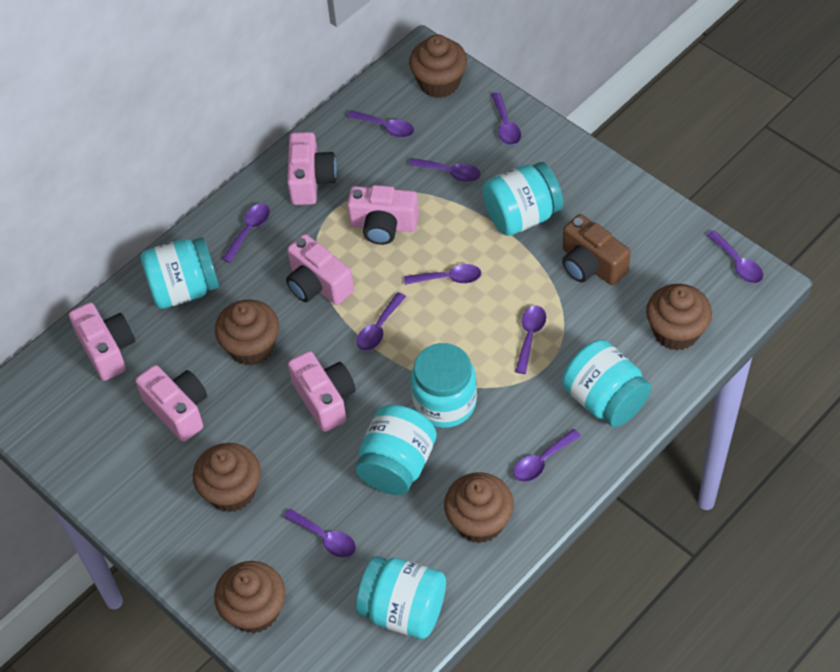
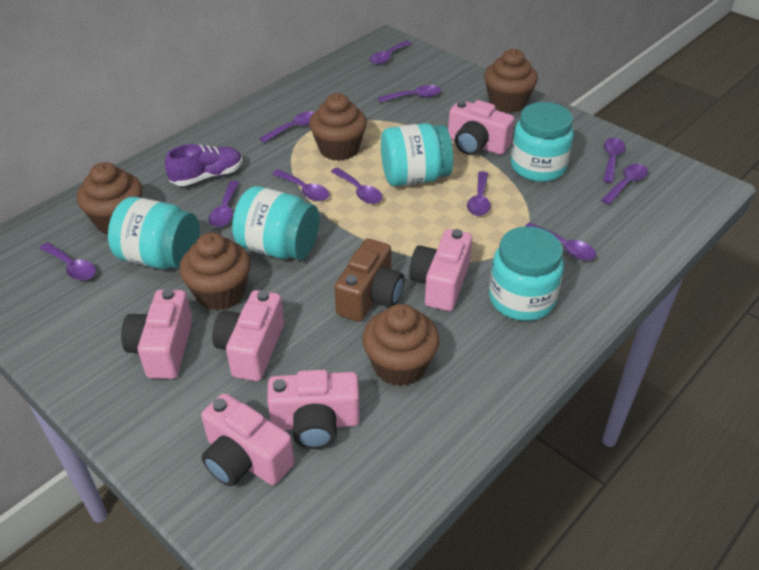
brown cupcake: 6 -> 5
purple shoe: 0 -> 1
purple spoon: 10 -> 11
turquoise jar: 6 -> 5

